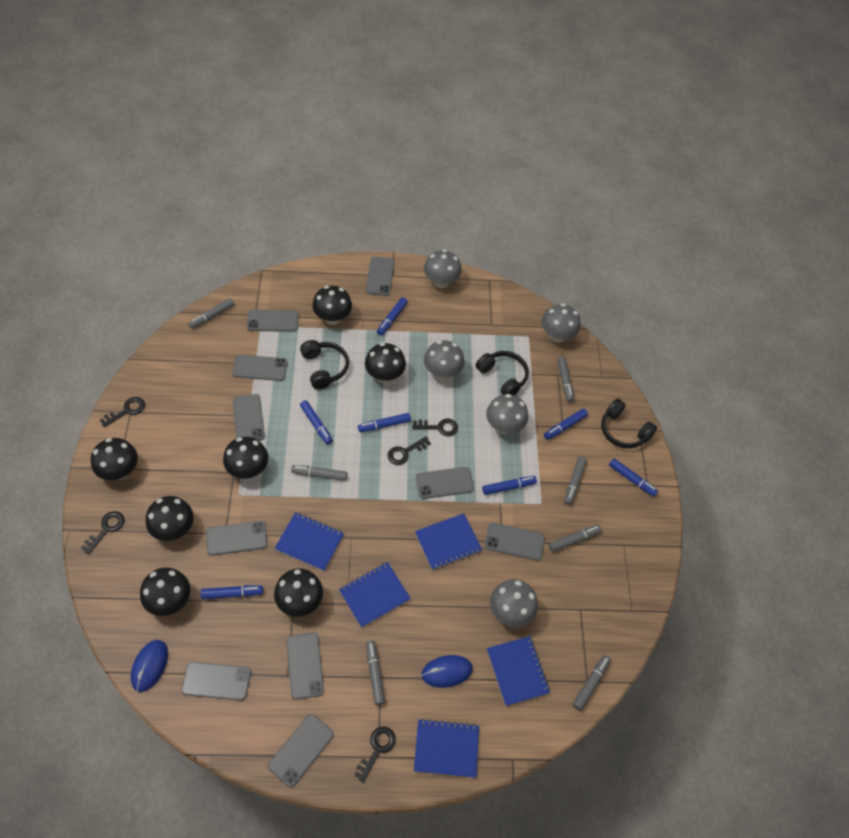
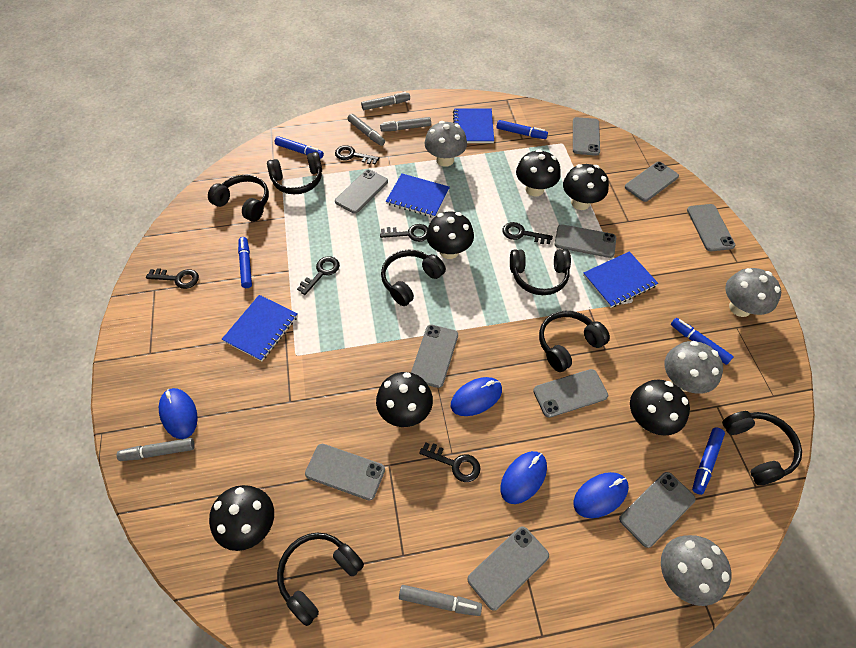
black headphones: 3 -> 7
black key: 5 -> 6
black mushroom: 7 -> 6
blue marker: 7 -> 5
blue mouse: 2 -> 4
blue notebook: 5 -> 4
grey marker: 7 -> 5
grey mushroom: 5 -> 4

